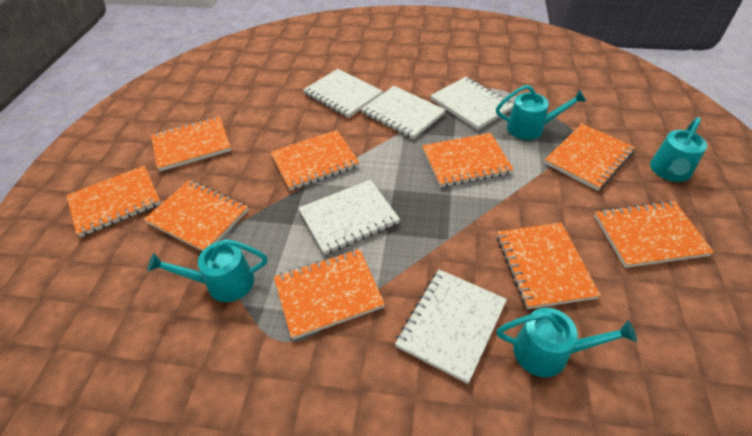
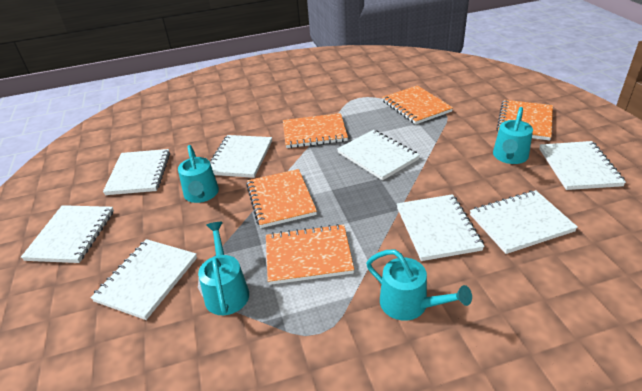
orange notebook: 9 -> 5
white notebook: 5 -> 8

